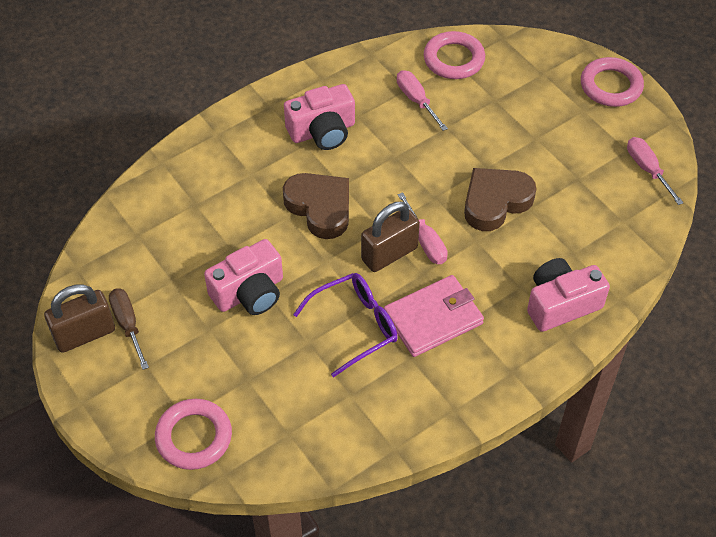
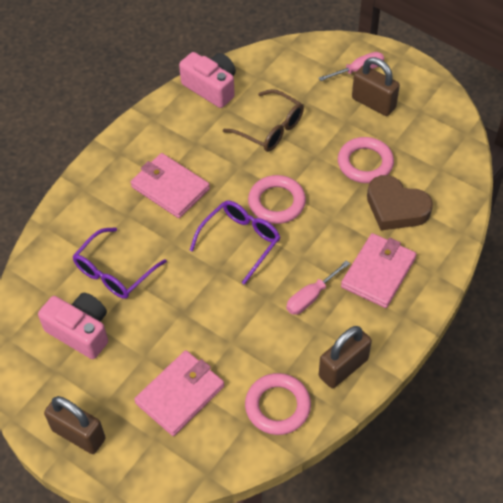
brown glasses: 0 -> 1
brown heart: 2 -> 1
brown padlock: 2 -> 3
brown screwdriver: 1 -> 0
pink camera: 3 -> 2
pink screwdriver: 3 -> 2
pink wallet: 1 -> 3
purple glasses: 1 -> 2

